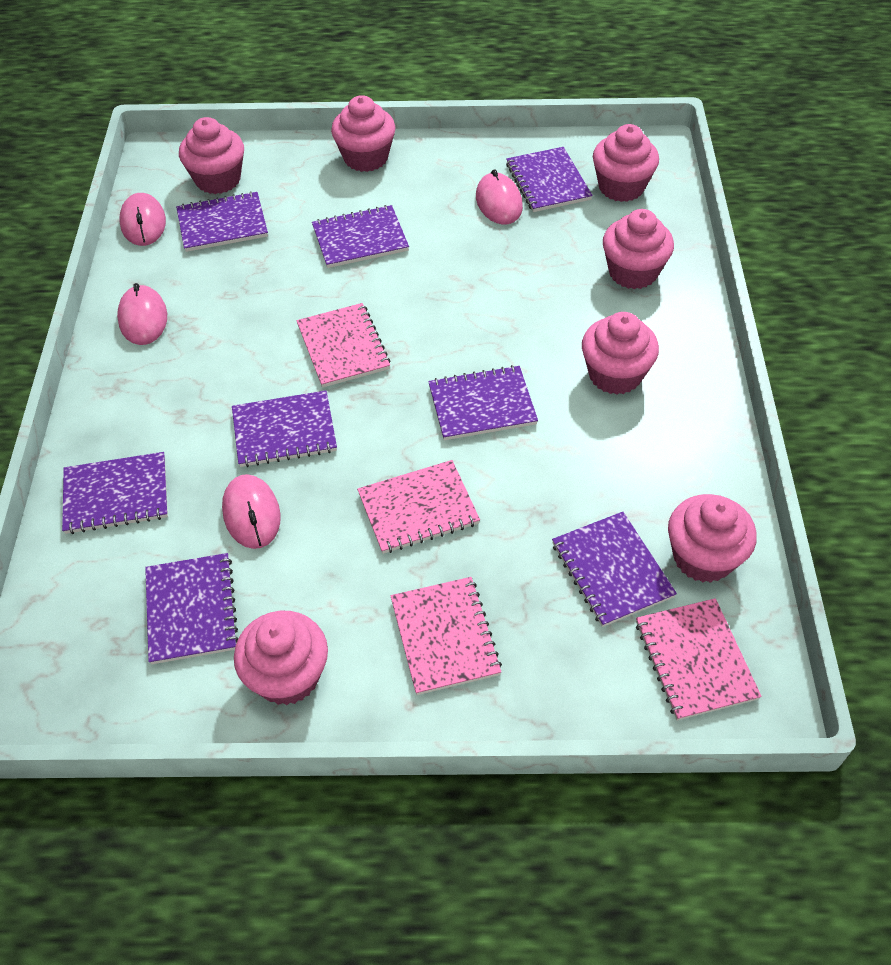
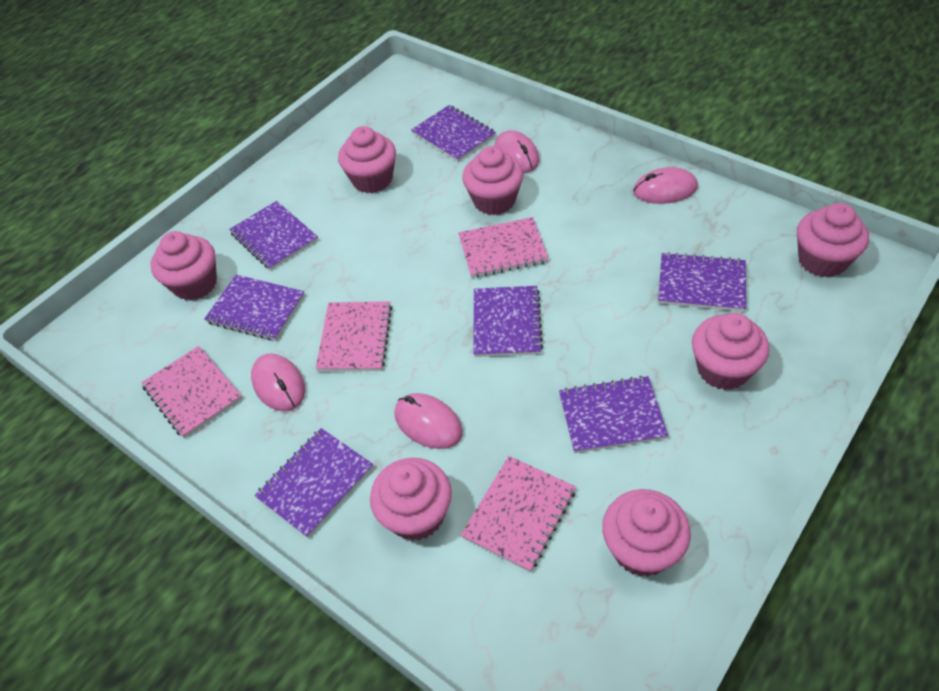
purple notebook: 8 -> 7

